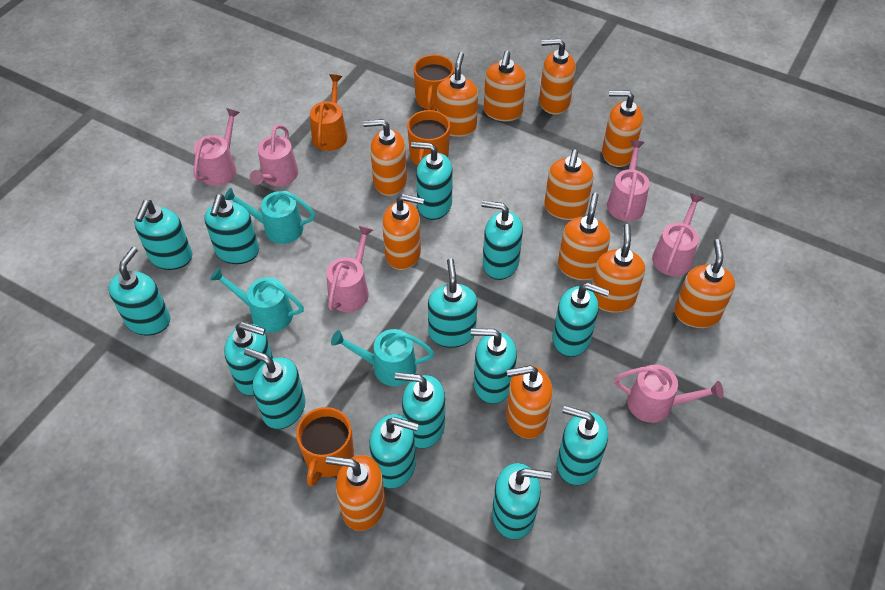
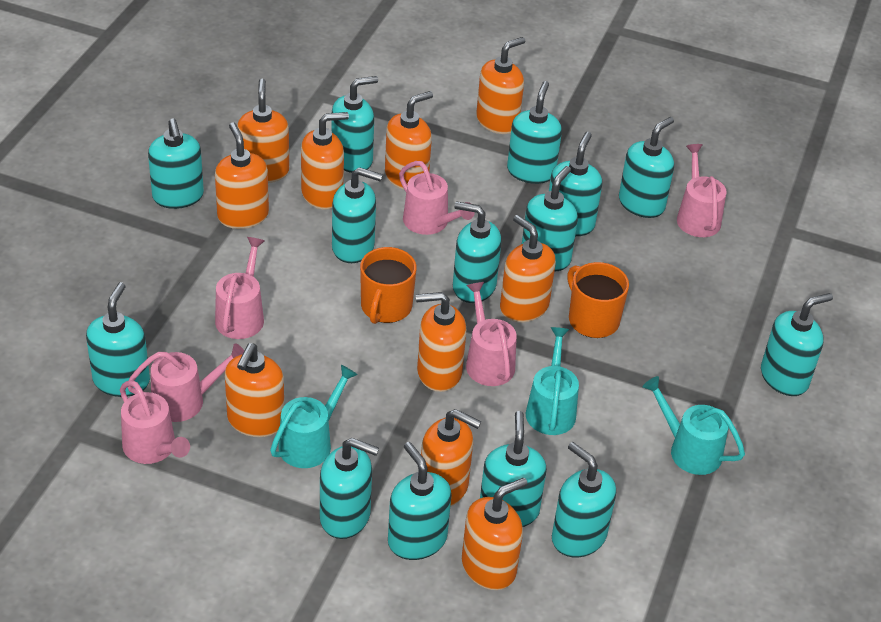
orange mug: 3 -> 2
orange soap dispenser: 12 -> 10
orange watering can: 1 -> 0

